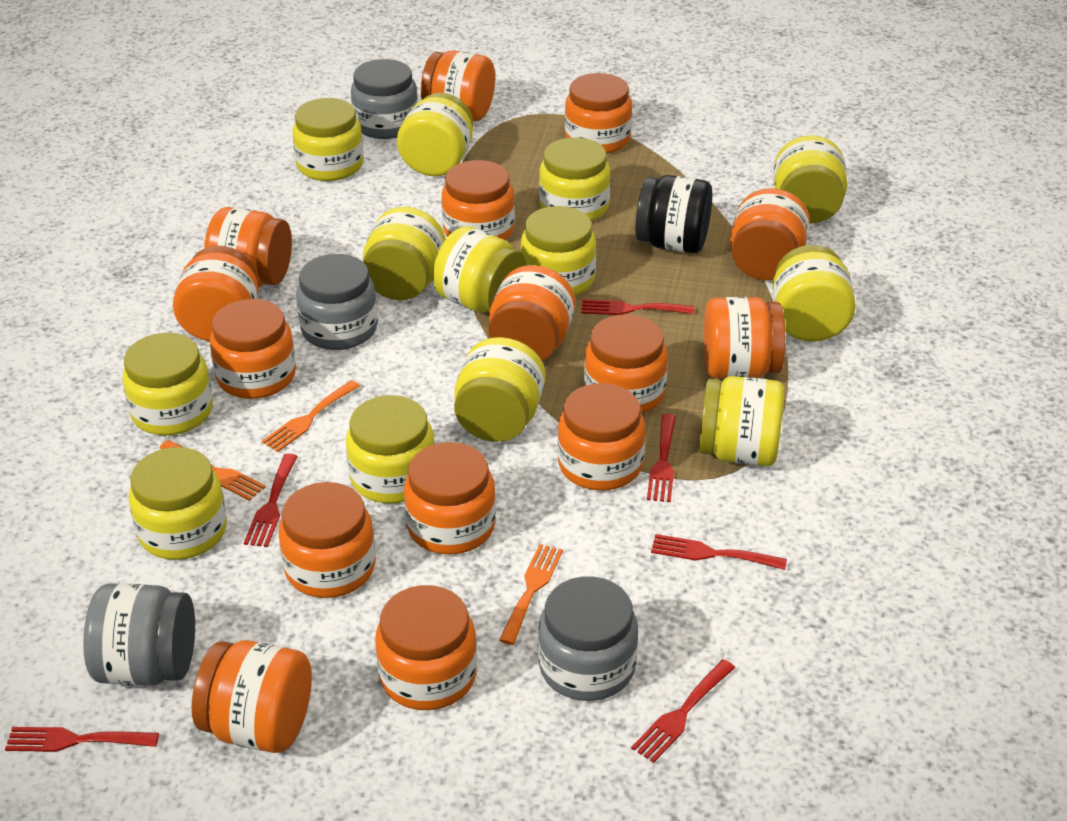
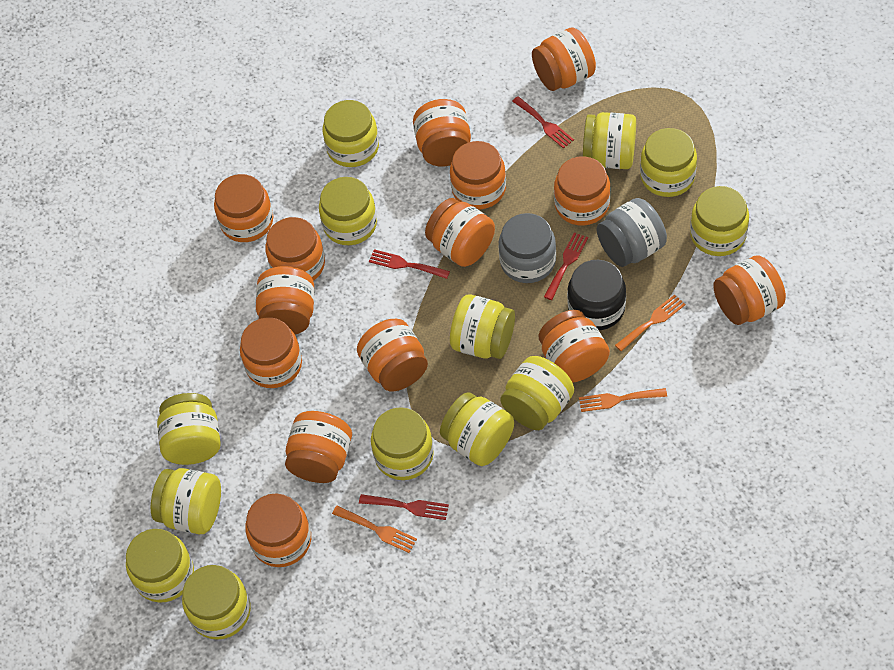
grey jar: 4 -> 2
orange jar: 15 -> 14
red fork: 6 -> 4

